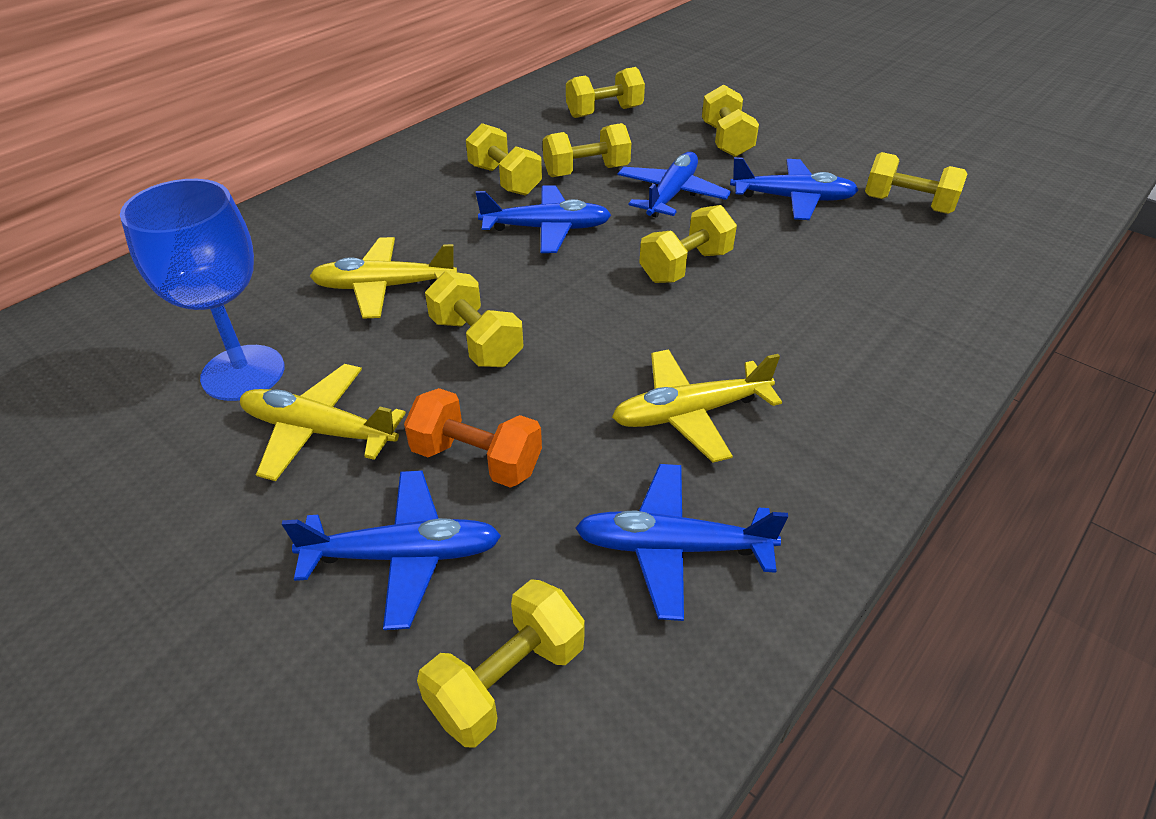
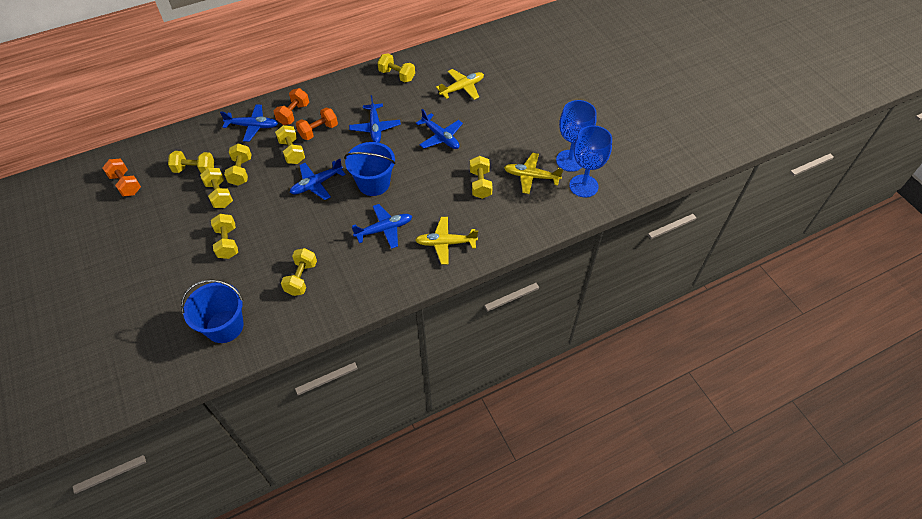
blue bucket: 0 -> 2
blue goblet: 1 -> 2
orange dumbbell: 1 -> 3

